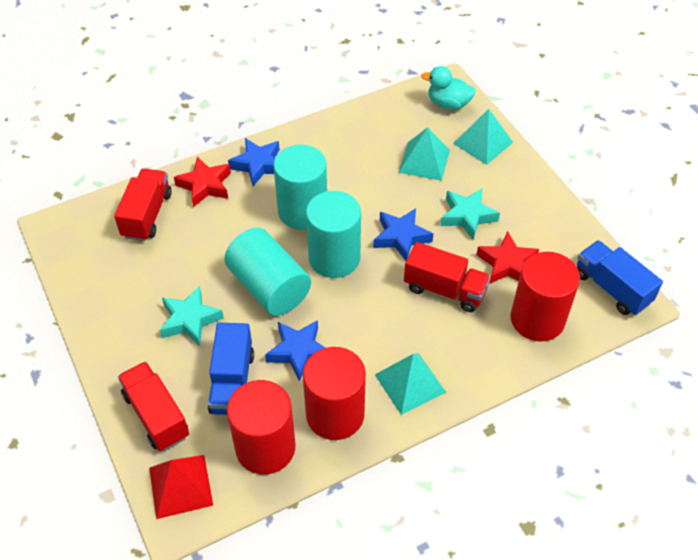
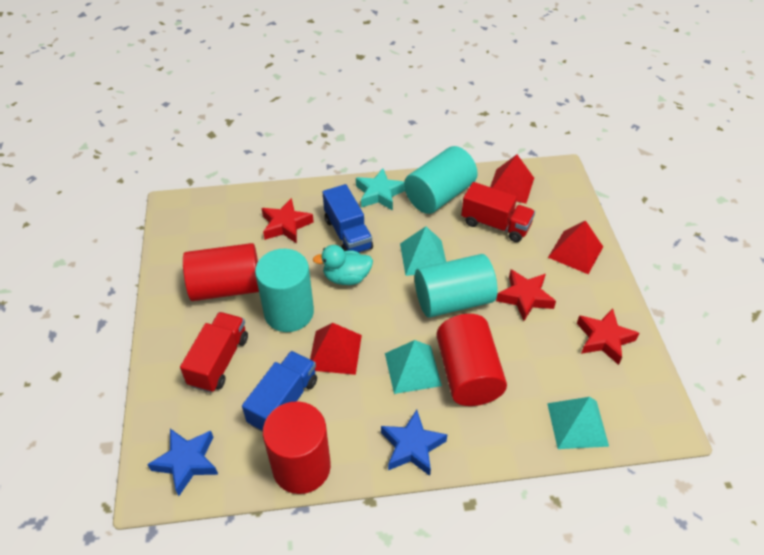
blue star: 3 -> 2
red pyramid: 1 -> 3
red star: 2 -> 3
red truck: 3 -> 2
turquoise star: 2 -> 1

